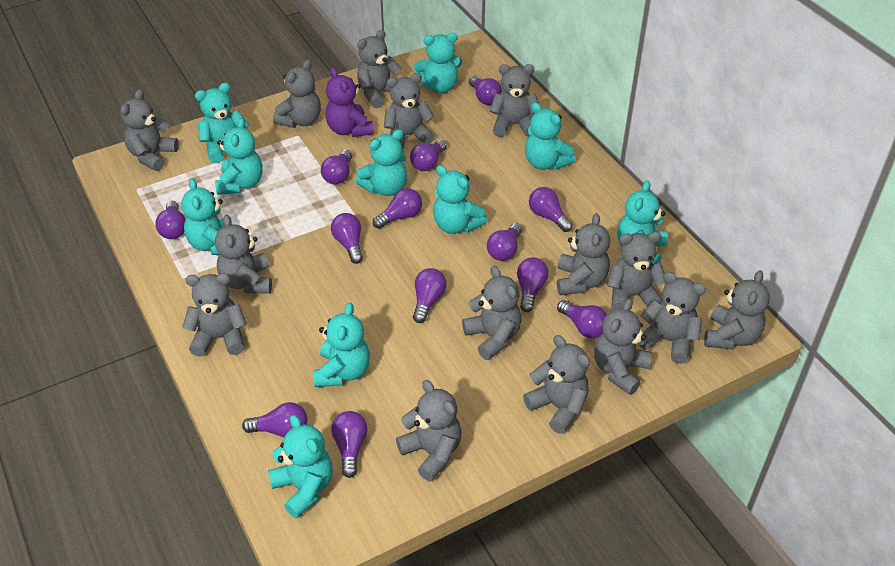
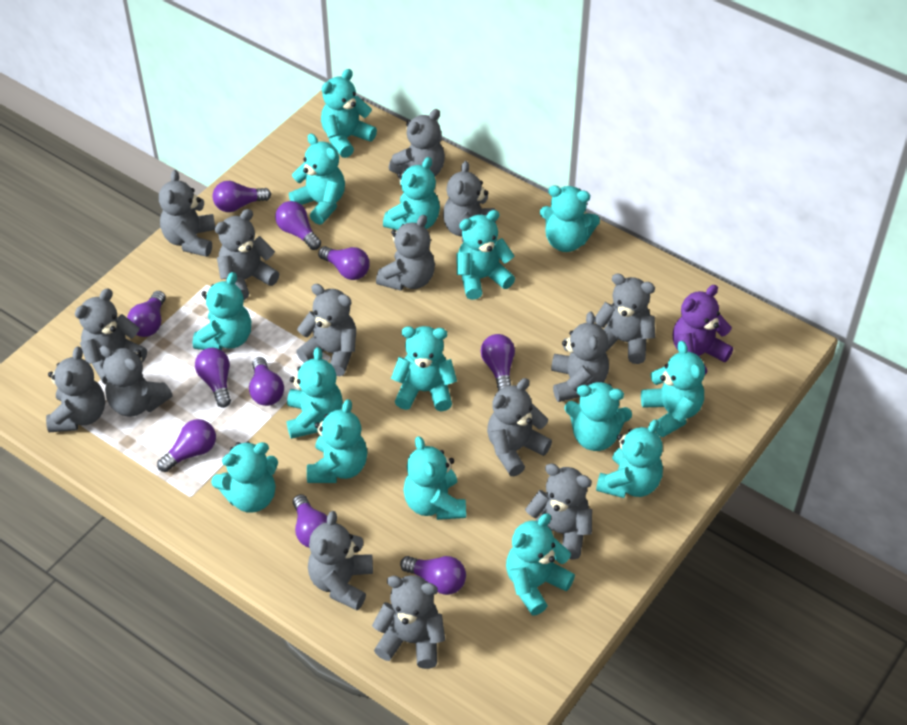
purple light bulb: 13 -> 10
turquoise teddy bear: 10 -> 15

